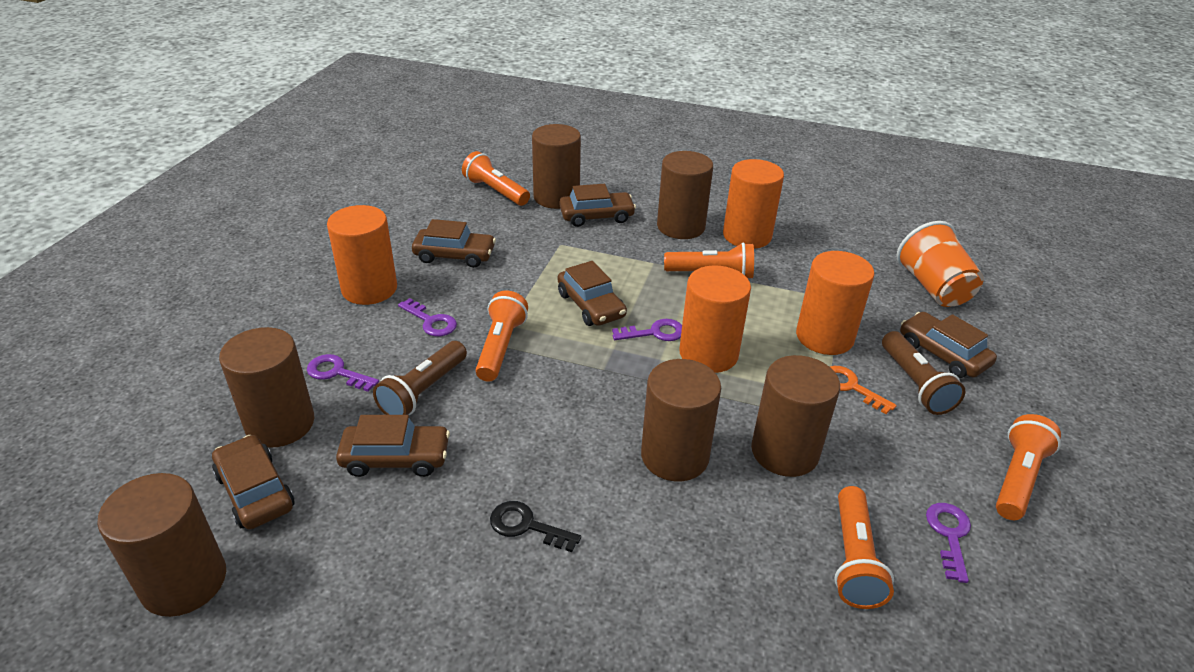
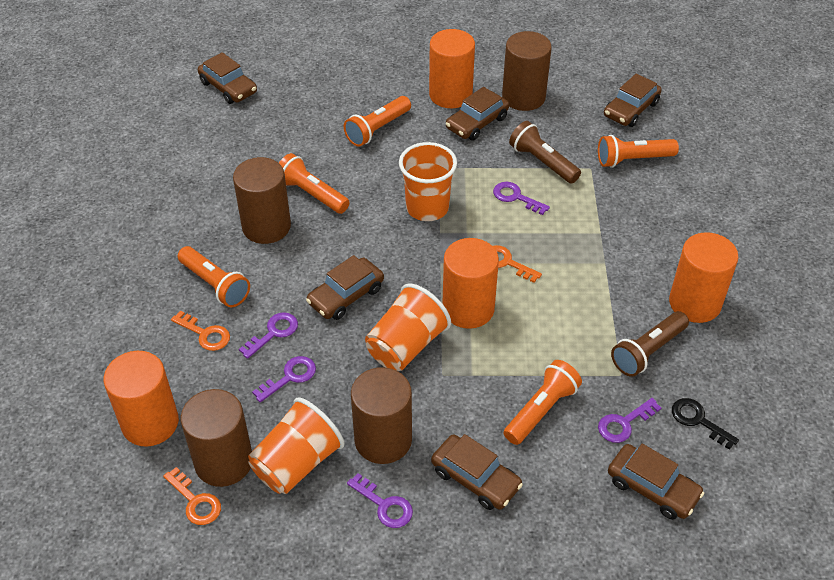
brown cylinder: 6 -> 4
orange cup: 1 -> 3
orange key: 1 -> 3
purple key: 4 -> 5

